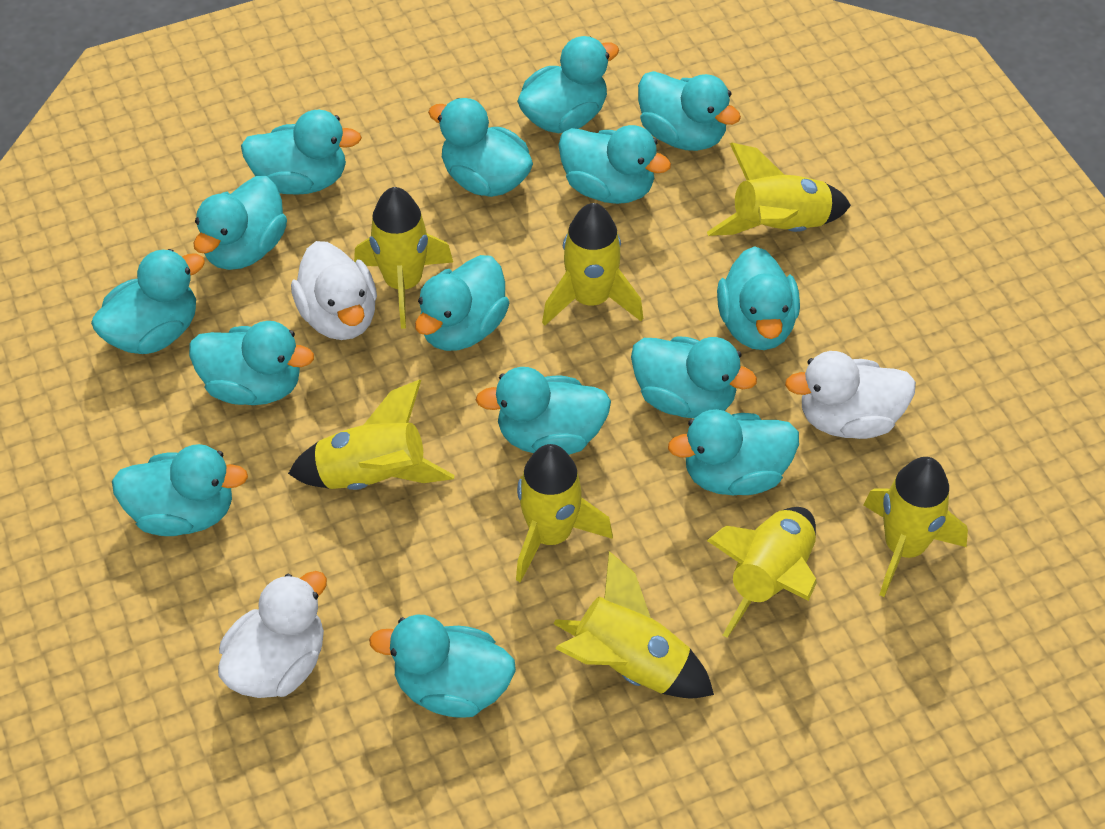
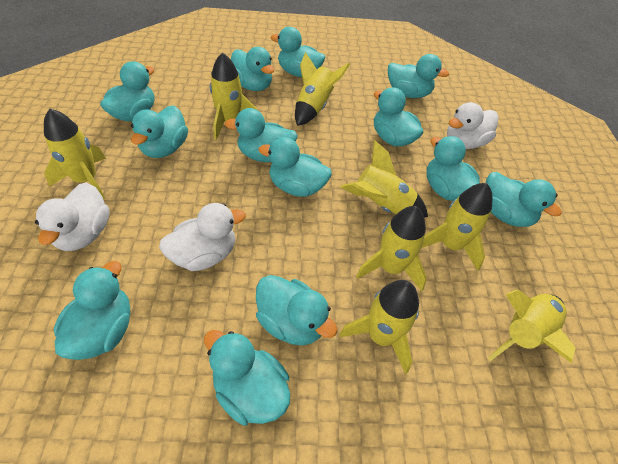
turquoise duck: 15 -> 13

